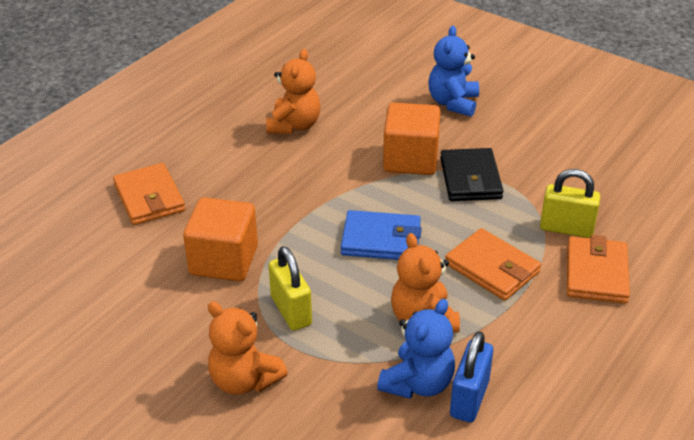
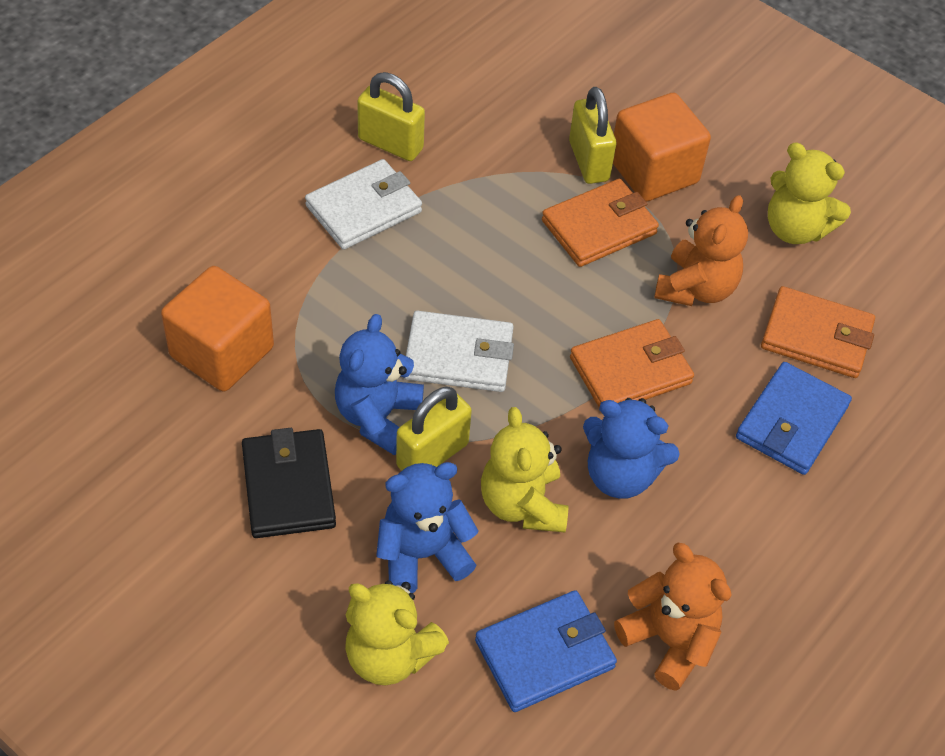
blue padlock: 1 -> 0
blue teddy bear: 2 -> 3
blue wallet: 1 -> 2
orange teddy bear: 3 -> 2
white wallet: 0 -> 2
yellow padlock: 2 -> 3
yellow teddy bear: 0 -> 3

